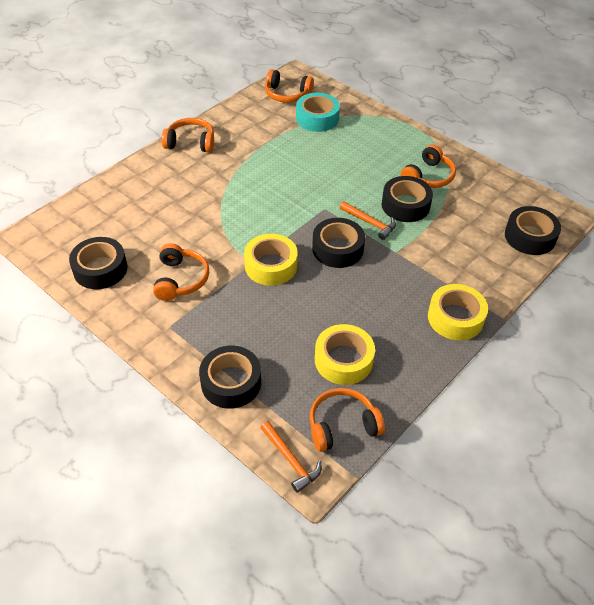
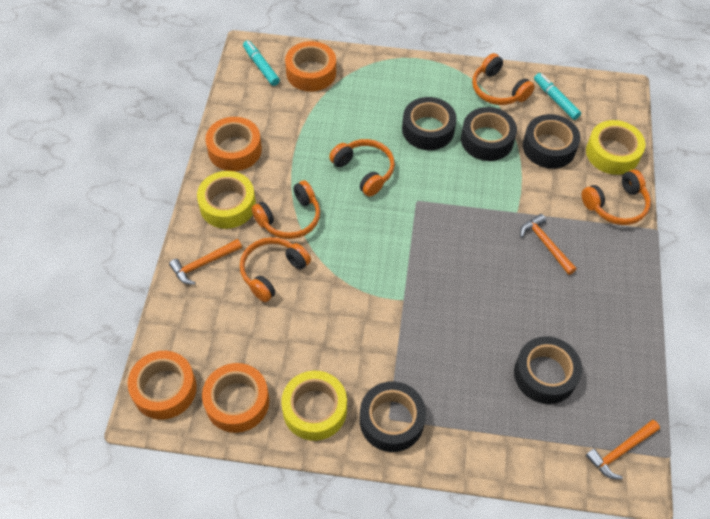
orange hammer: 2 -> 3
orange tape: 0 -> 4
turquoise marker: 0 -> 2
turquoise tape: 1 -> 0

